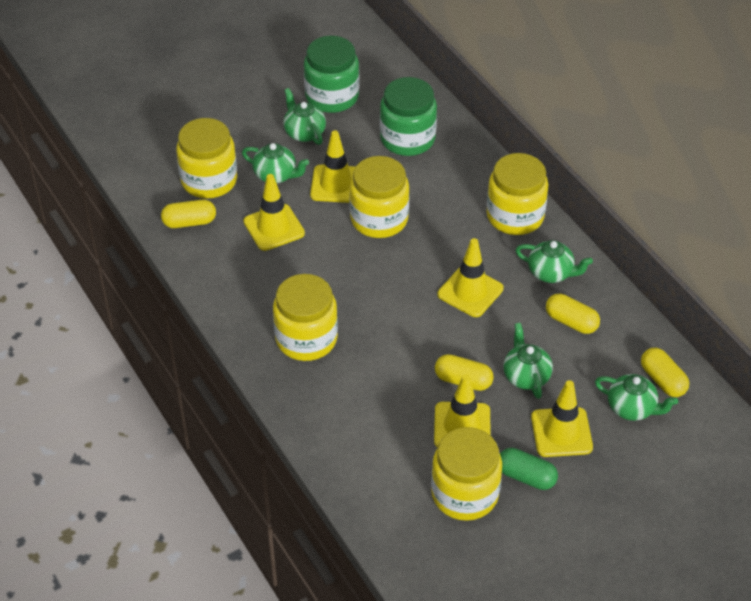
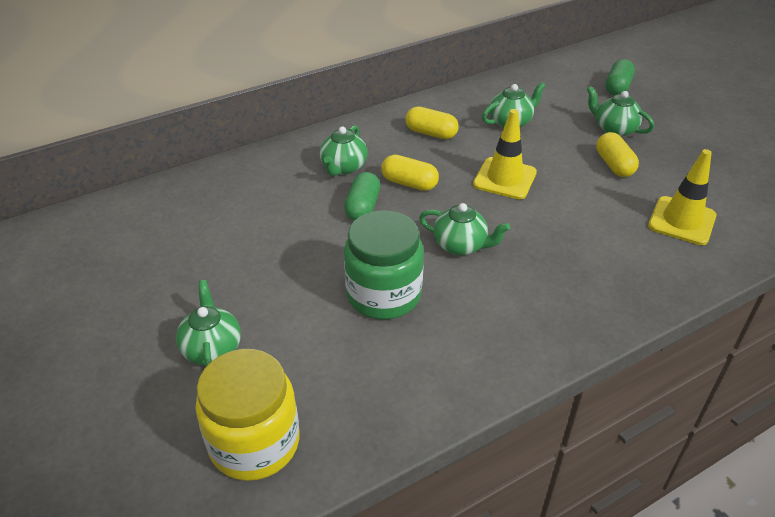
green capsule: 1 -> 2
green jar: 2 -> 1
yellow capsule: 4 -> 3
yellow jar: 5 -> 1
yellow traffic cone: 5 -> 2

